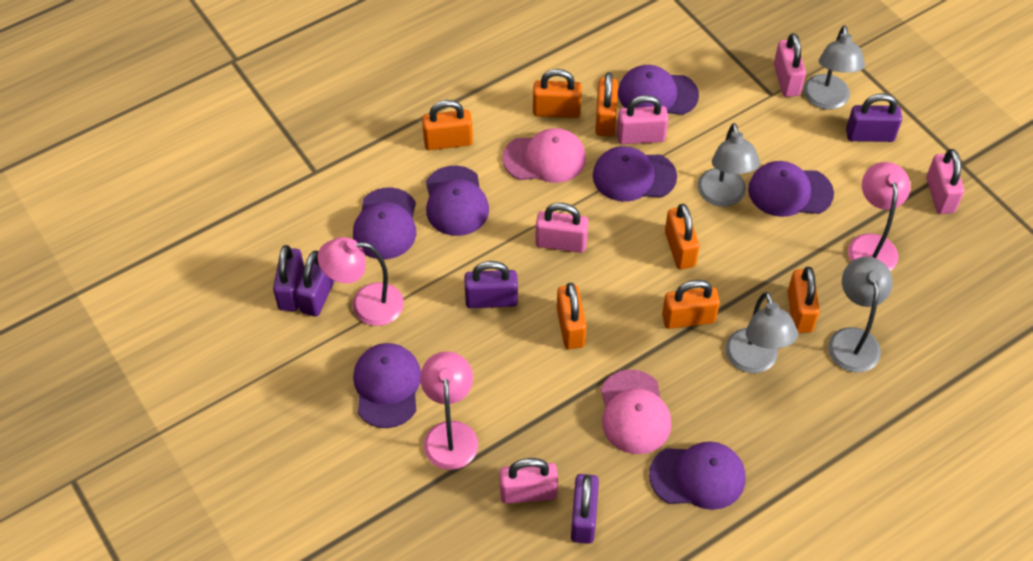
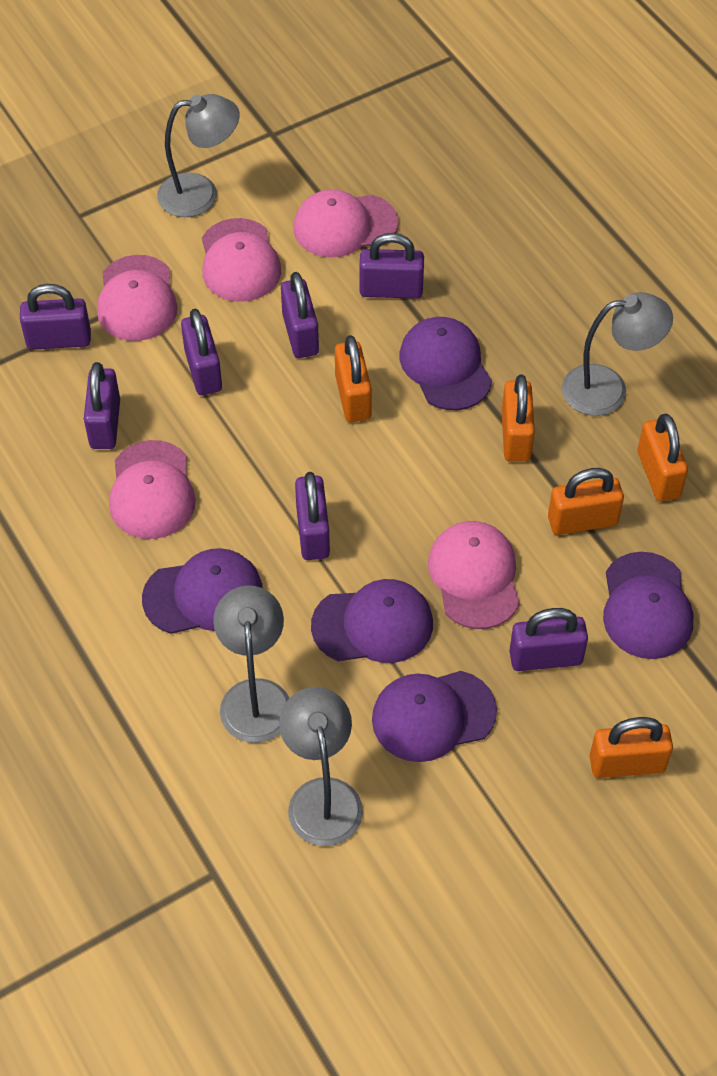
orange padlock: 7 -> 5
pink cap: 2 -> 5
pink lamp: 3 -> 0
pink padlock: 5 -> 0
purple cap: 7 -> 5
purple padlock: 5 -> 7

